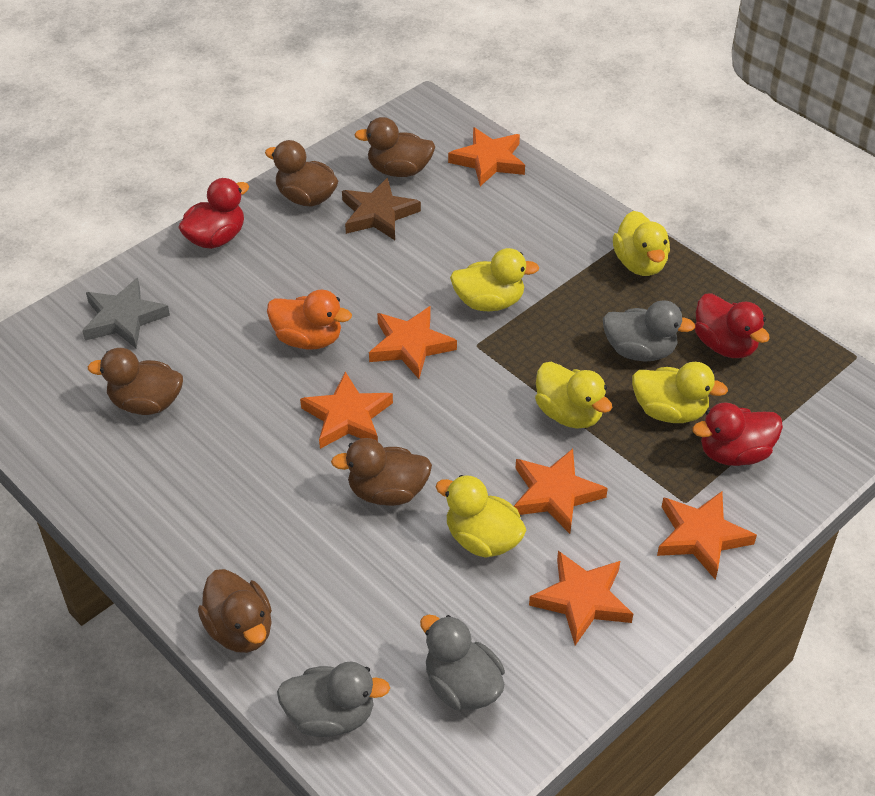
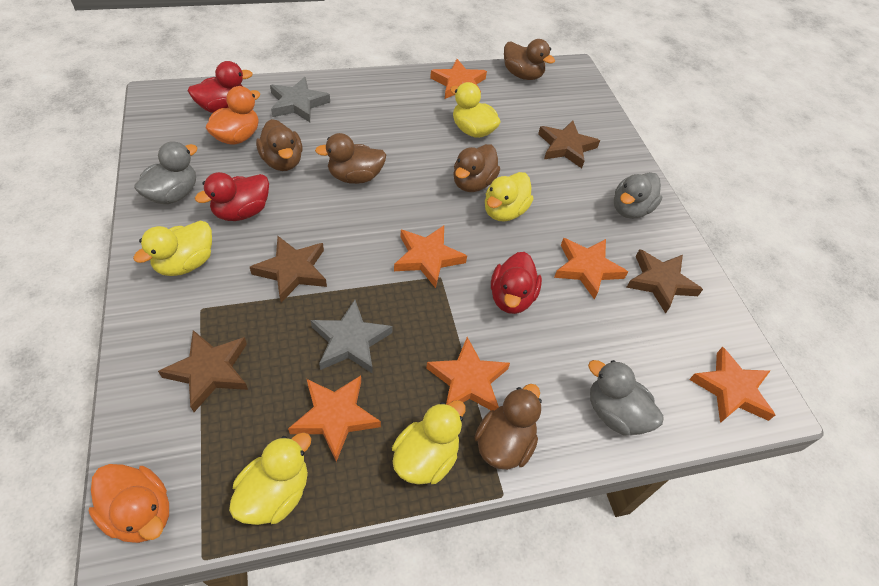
brown star: 1 -> 4
grey star: 1 -> 2
orange duck: 1 -> 2

